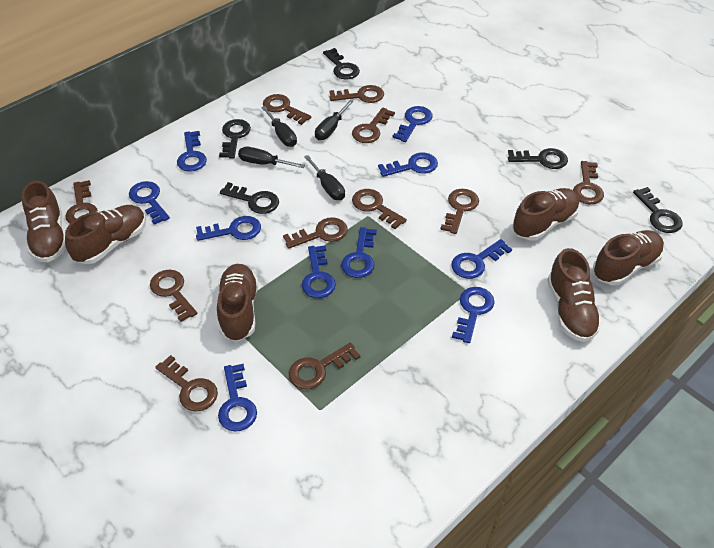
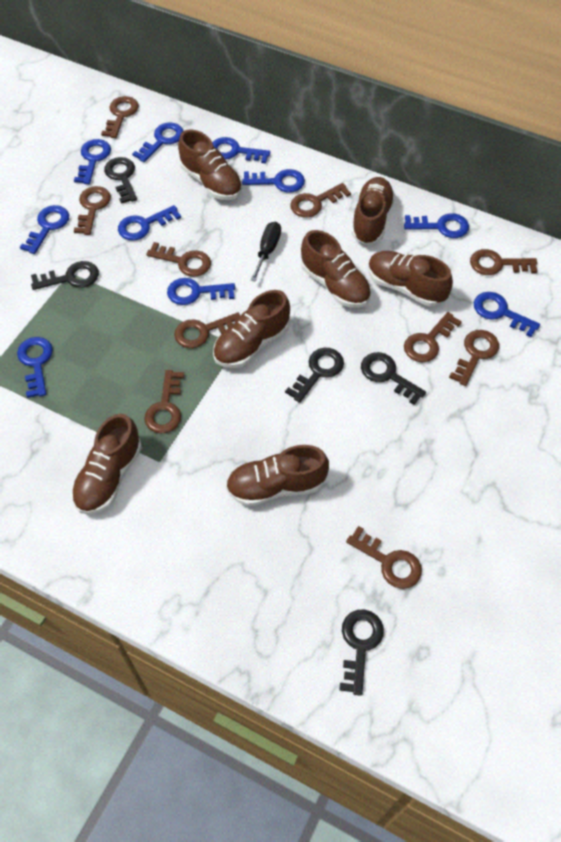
black screwdriver: 4 -> 1
brown key: 11 -> 10
brown shoe: 6 -> 7

